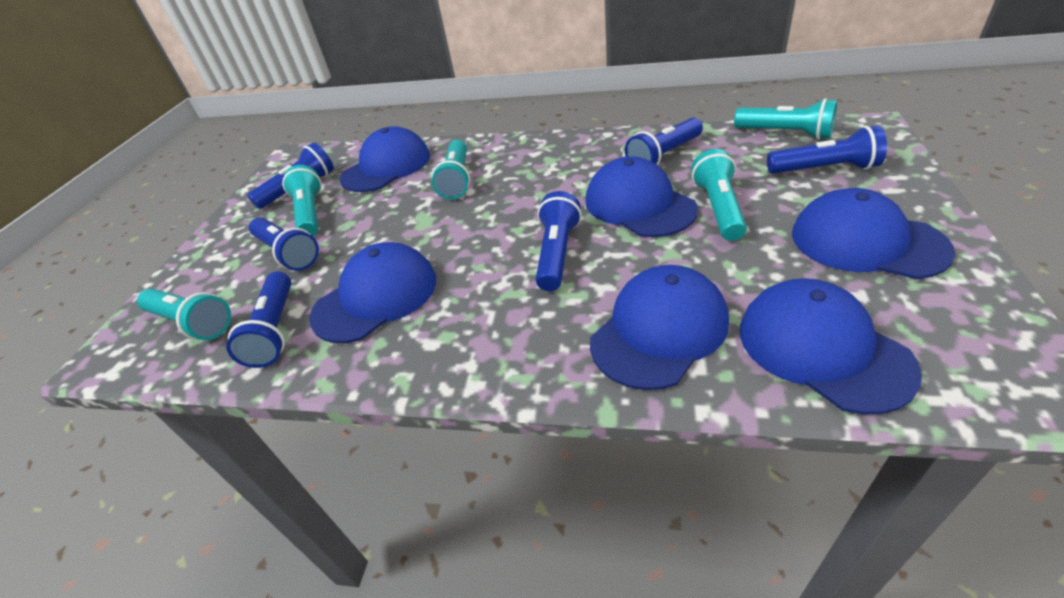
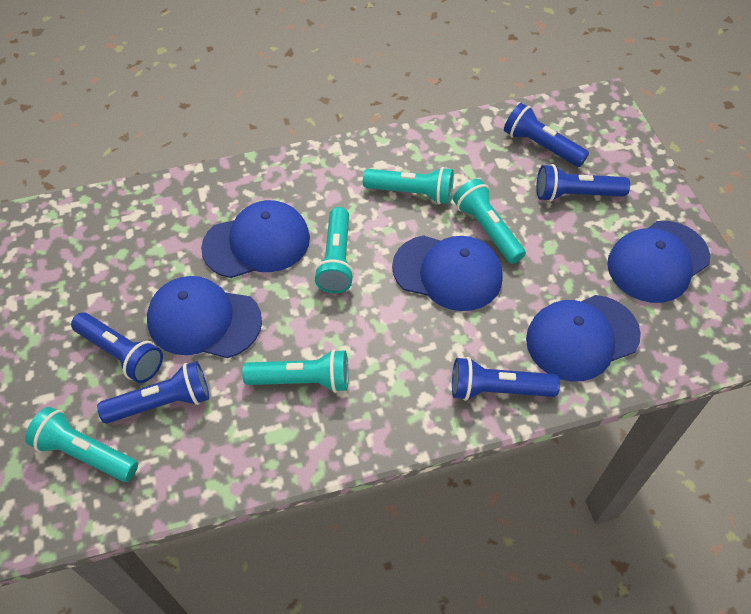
blue cap: 6 -> 5
blue flashlight: 6 -> 5

